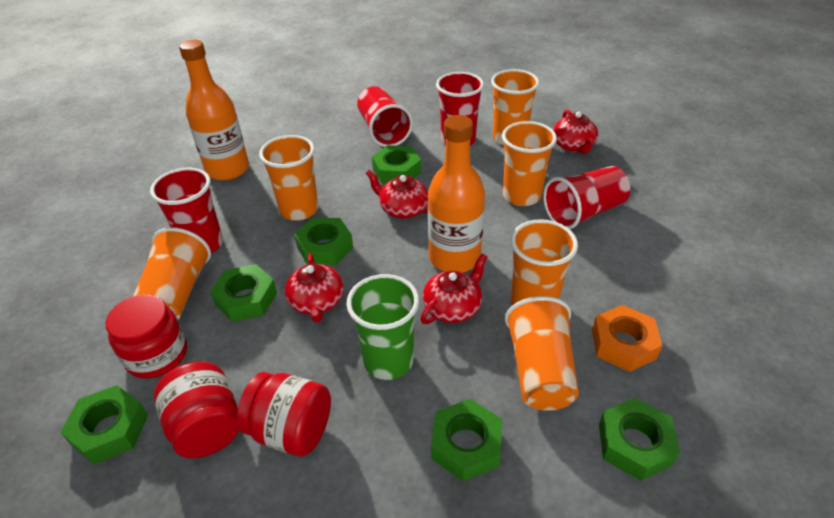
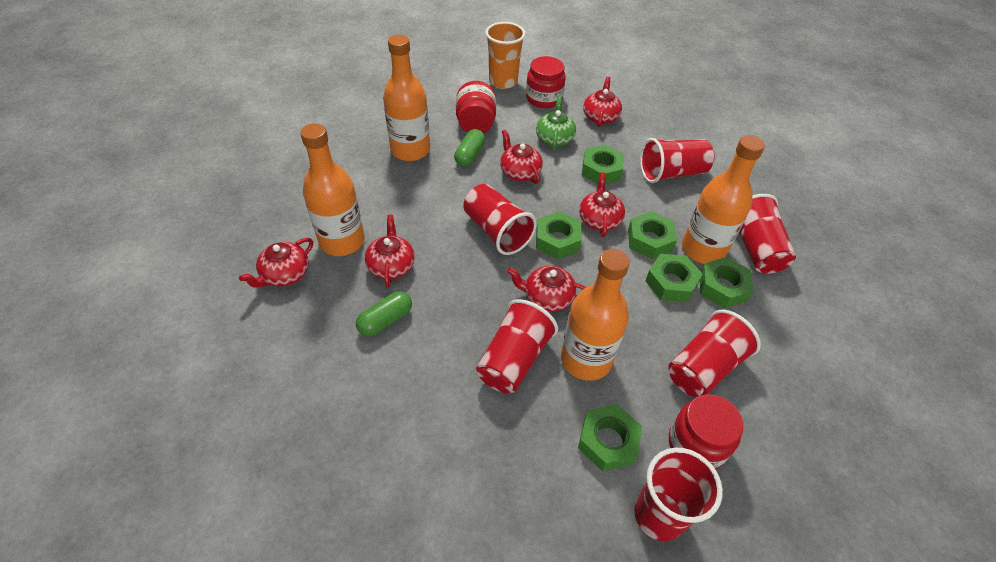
green capsule: 0 -> 2
green cup: 1 -> 0
green teapot: 0 -> 1
orange bottle: 2 -> 4
orange cup: 6 -> 1
orange nut: 1 -> 0
red cup: 4 -> 6
red teapot: 4 -> 6

